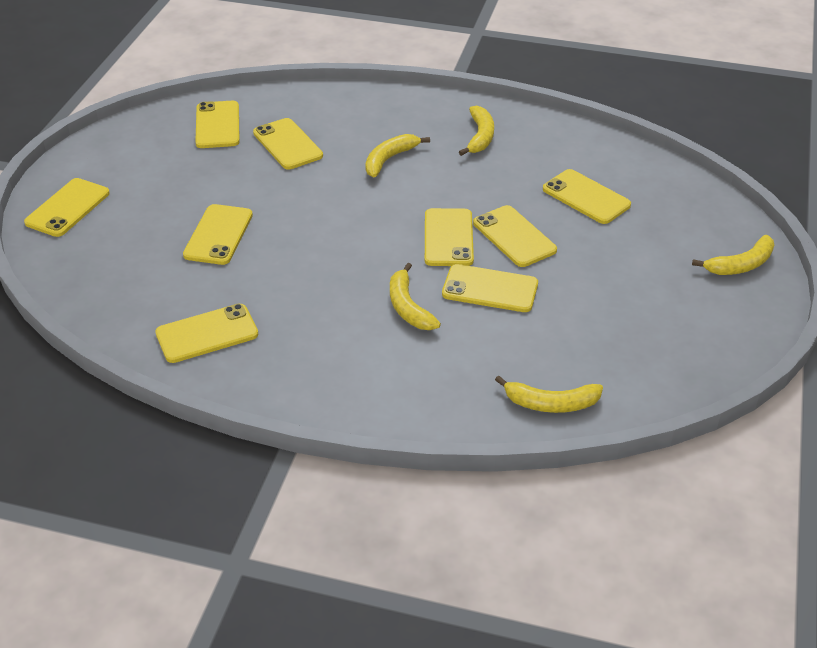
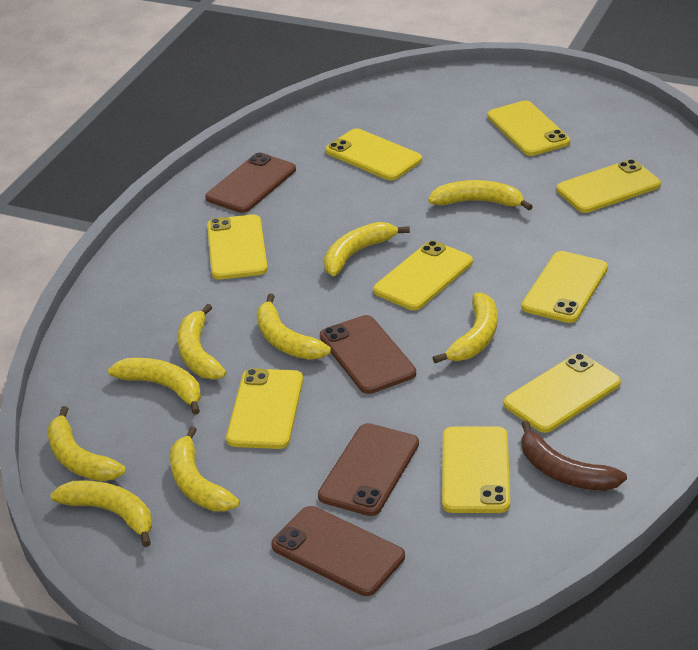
brown banana: 0 -> 1
brown phone: 0 -> 4
yellow banana: 5 -> 9

